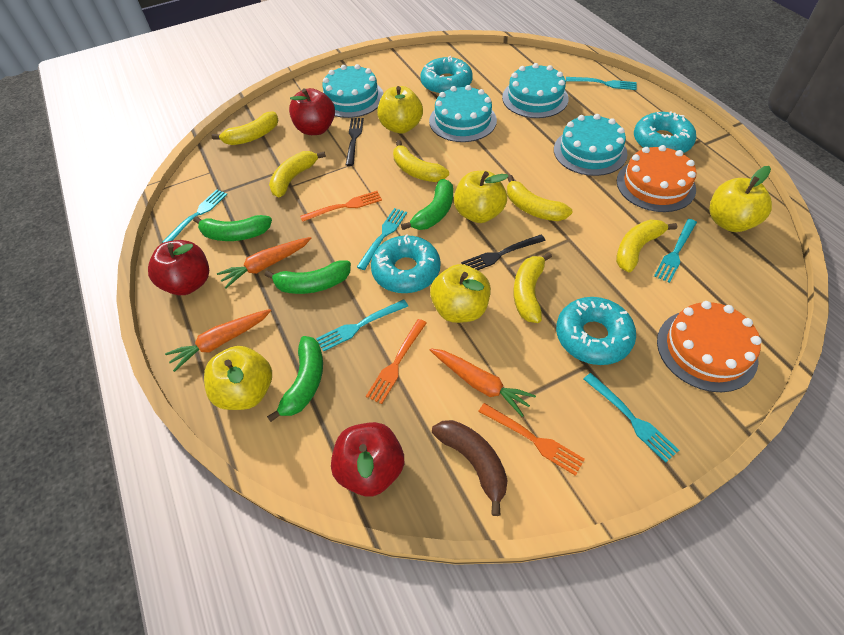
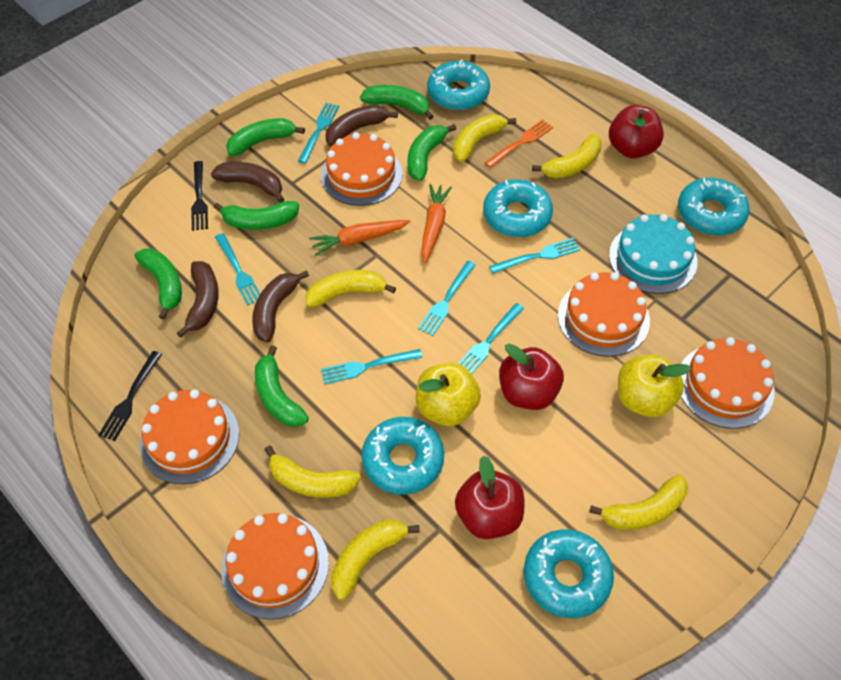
brown banana: 1 -> 4
green banana: 4 -> 6
orange cake: 2 -> 5
orange carrot: 3 -> 2
orange fork: 3 -> 1
turquoise cake: 4 -> 1
turquoise donut: 4 -> 5
yellow apple: 5 -> 2

